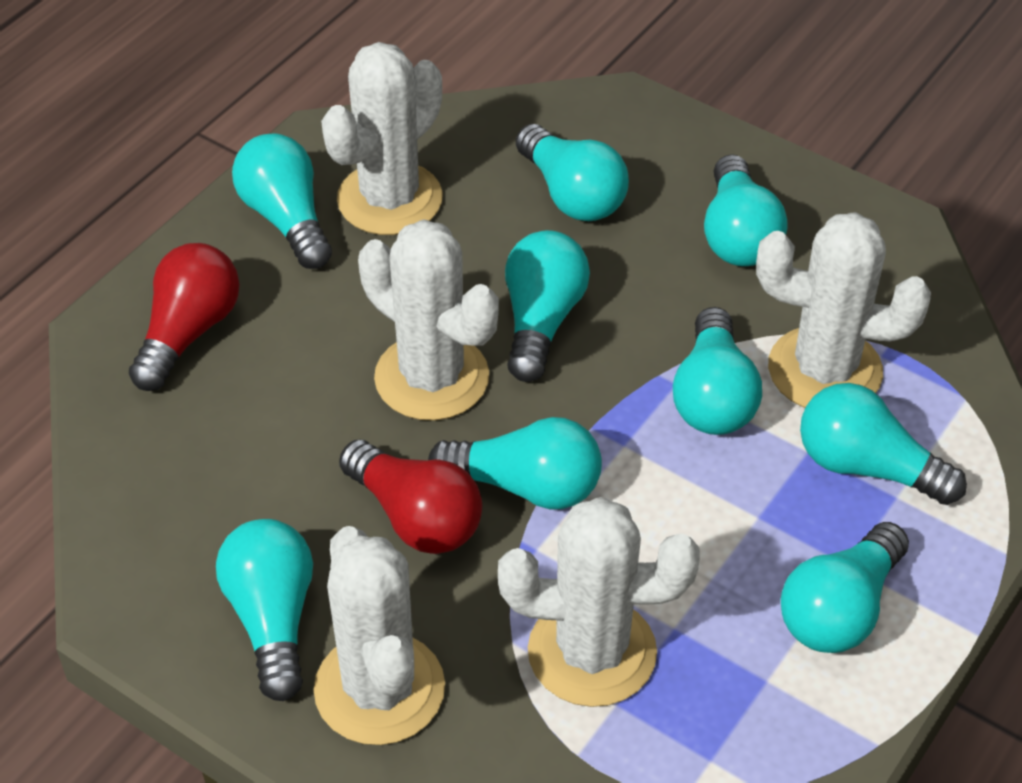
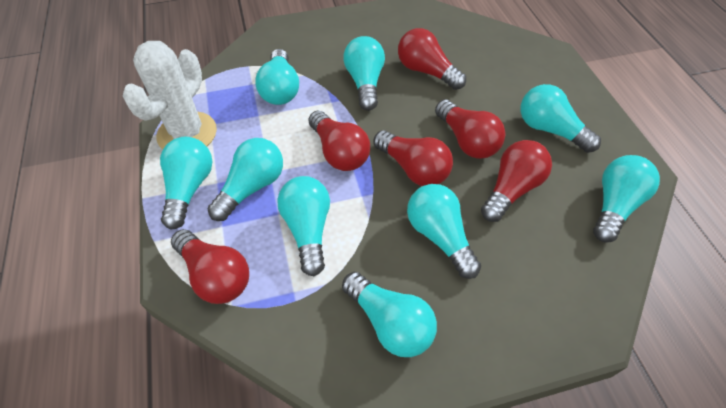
red light bulb: 2 -> 6
white cactus: 5 -> 1

